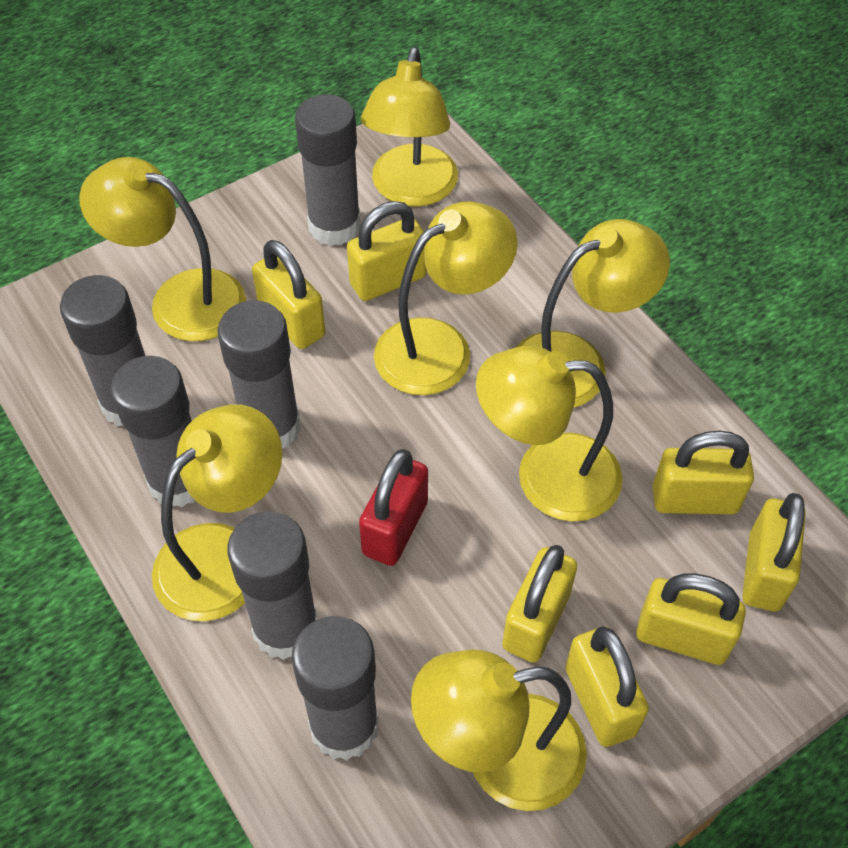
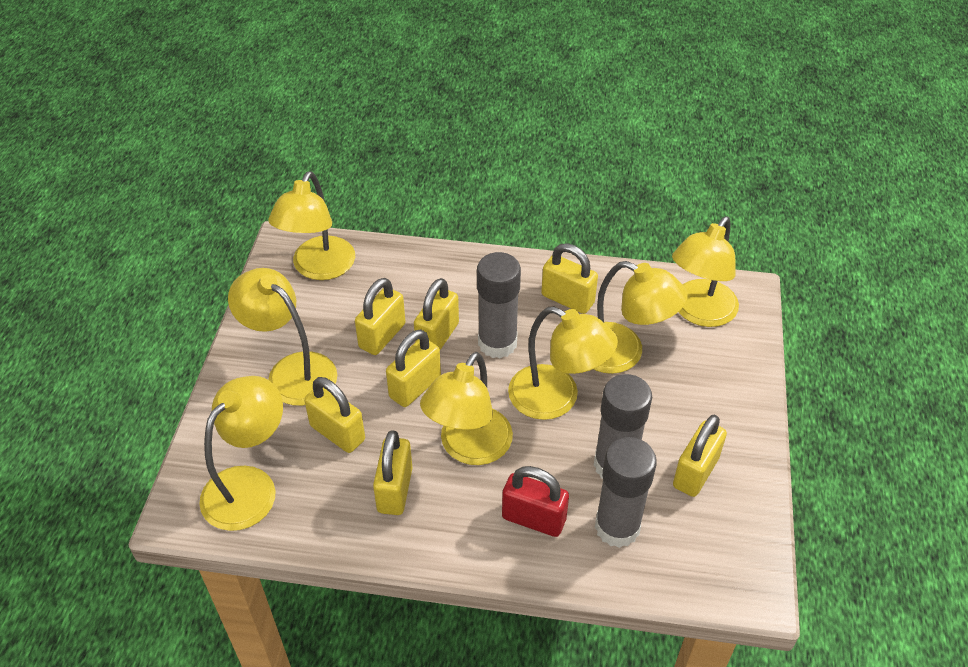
grey glue stick: 6 -> 3

